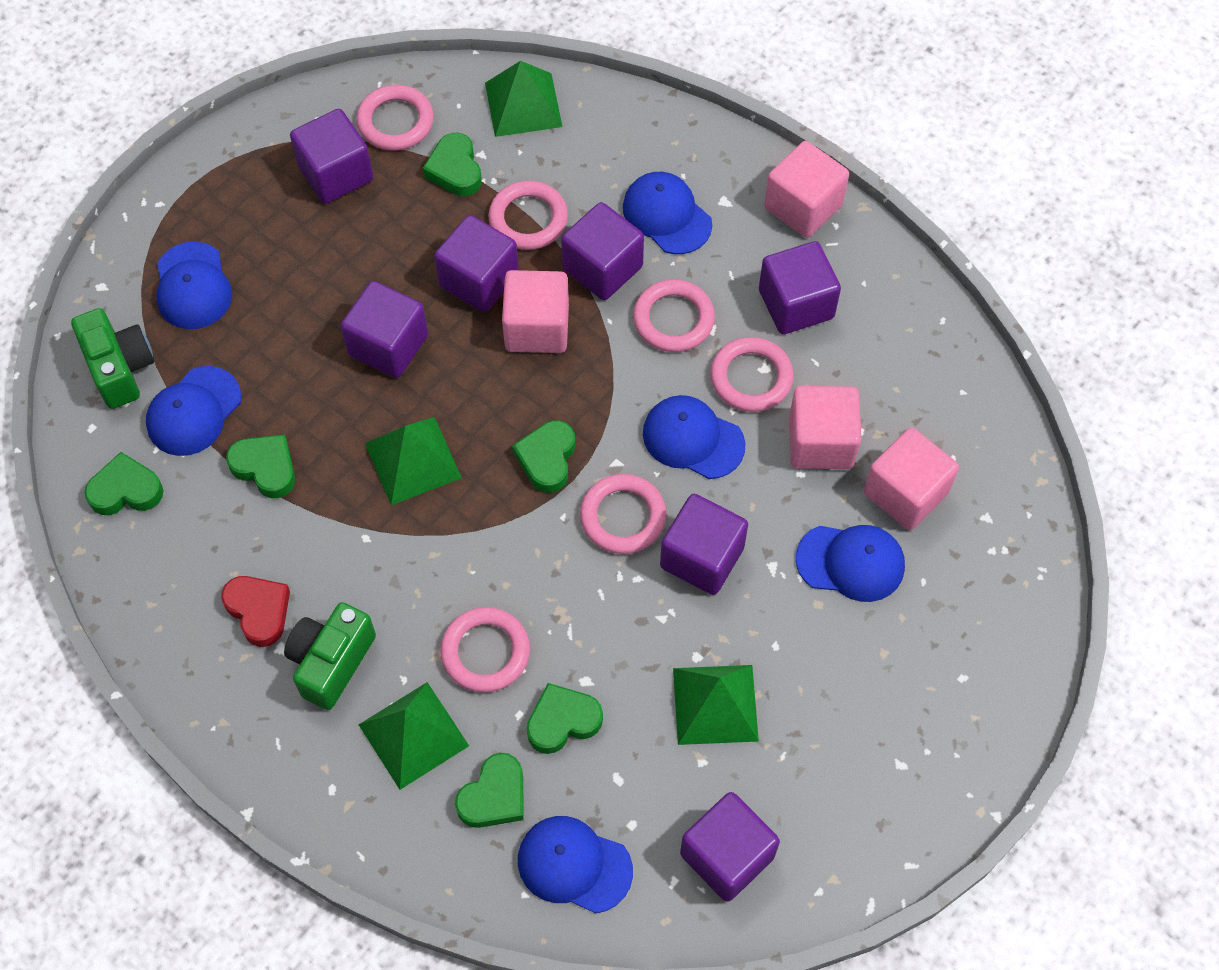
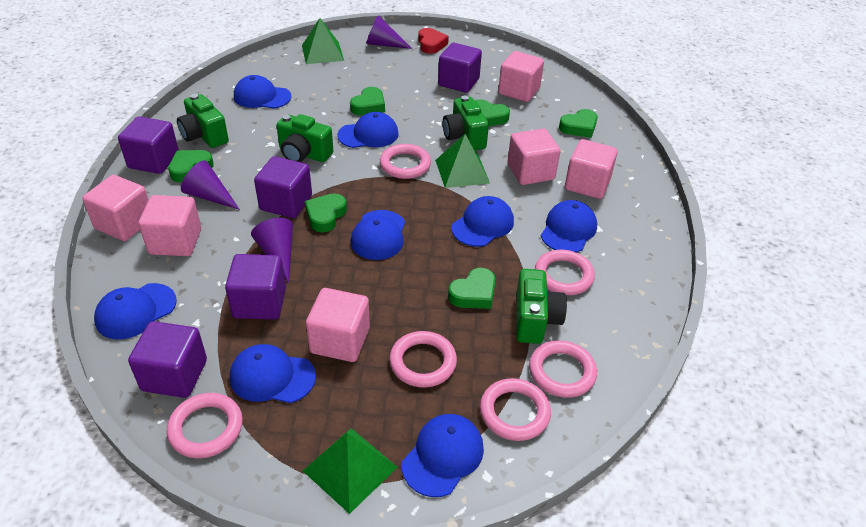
blue cap: 6 -> 8
green camera: 2 -> 4
green pyramid: 4 -> 3
pink cube: 4 -> 6
purple cone: 0 -> 3
purple cube: 7 -> 5

